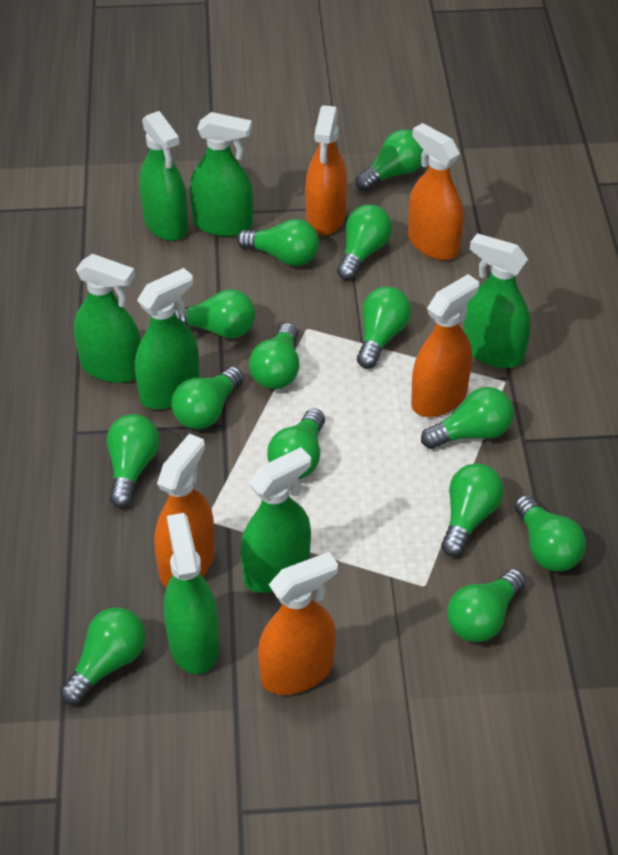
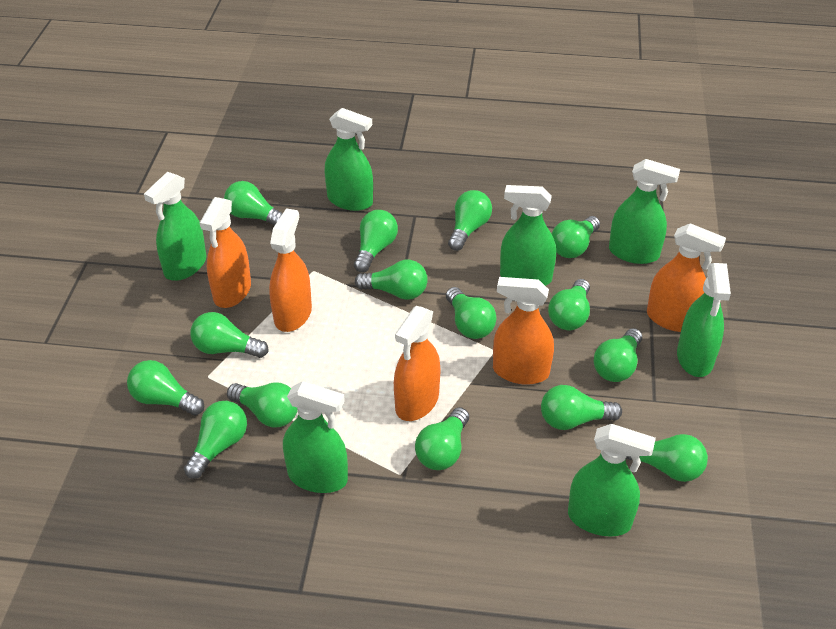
green light bulb: 14 -> 15

